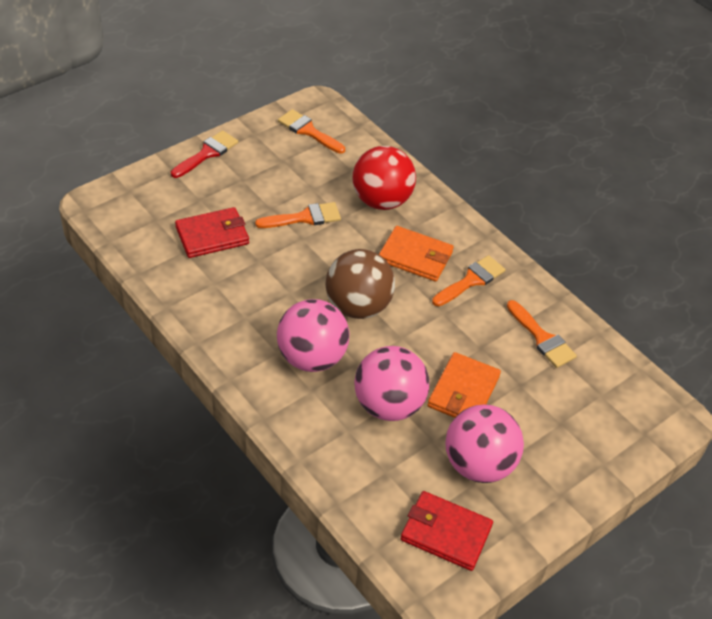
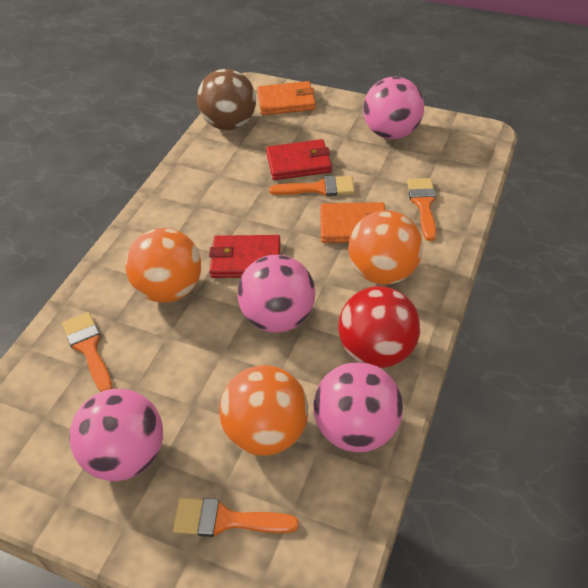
orange ball: 0 -> 3
pink ball: 3 -> 4
red brush: 1 -> 0

